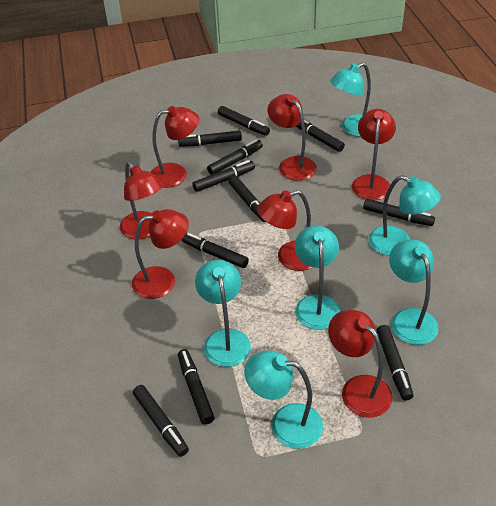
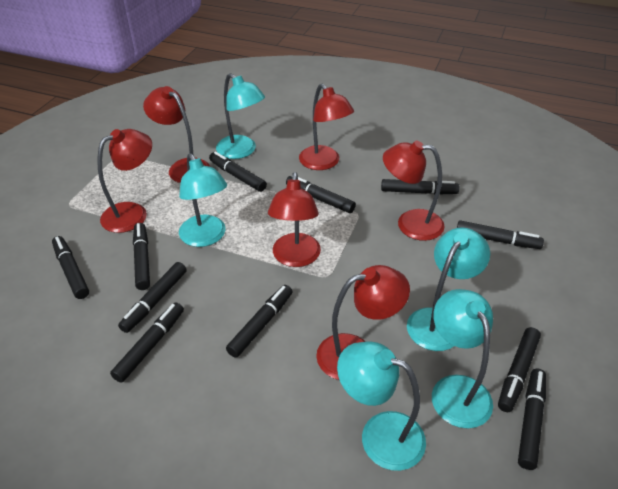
red lamp: 7 -> 6
turquoise lamp: 6 -> 5

